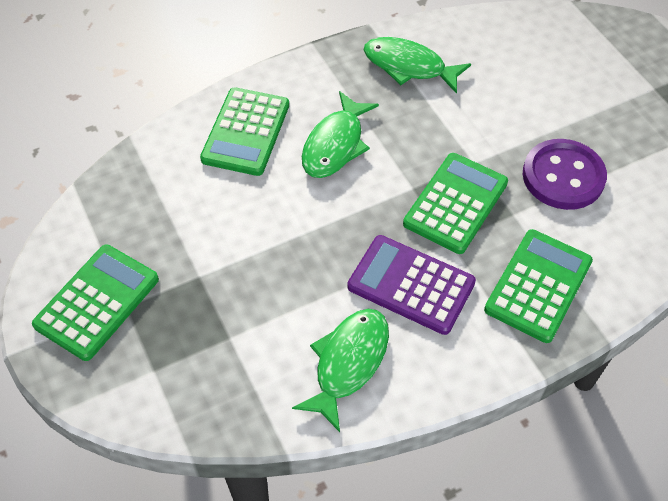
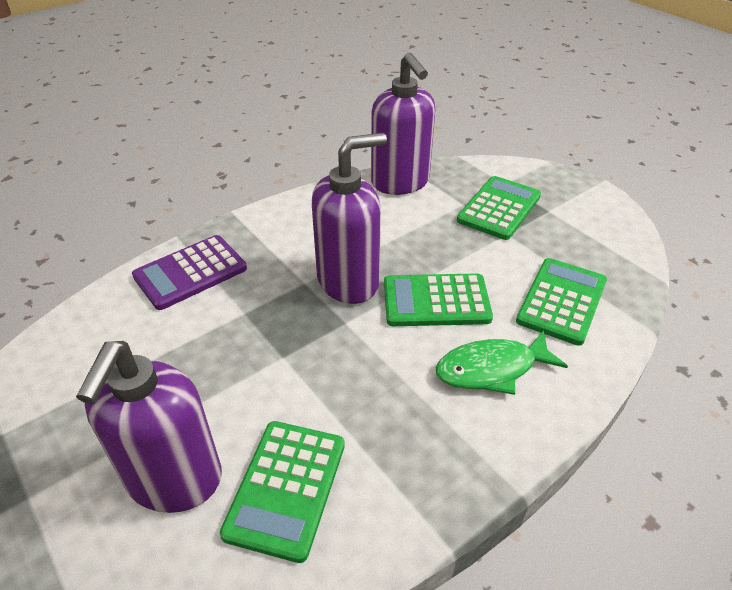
green fish: 3 -> 1
purple button: 1 -> 0
purple soap dispenser: 0 -> 3

